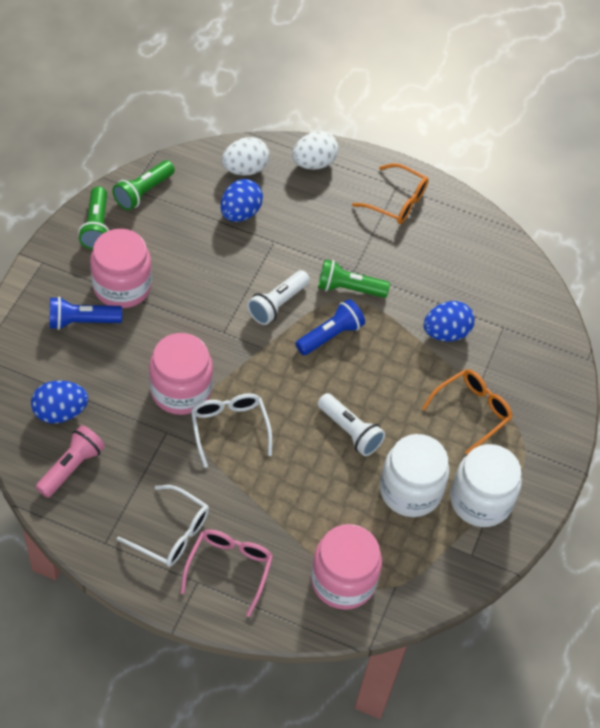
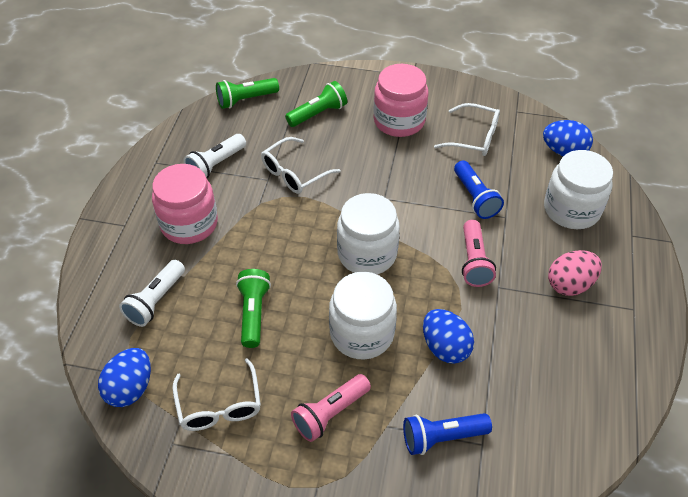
orange glasses: 2 -> 0
pink egg: 0 -> 1
pink flashlight: 1 -> 2
pink glasses: 1 -> 0
pink jar: 3 -> 2
white egg: 2 -> 0
white glasses: 2 -> 3
white jar: 2 -> 3

